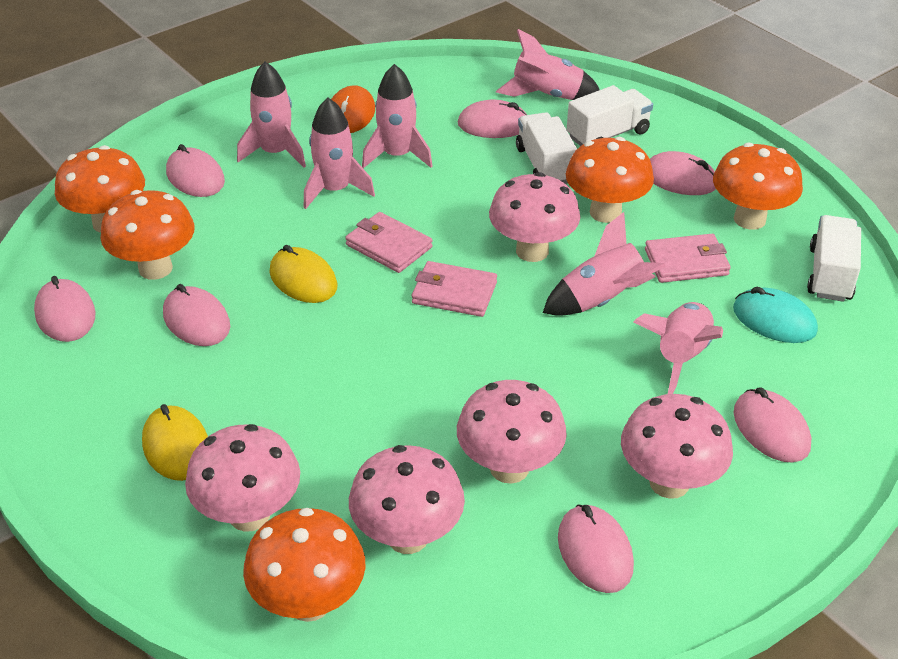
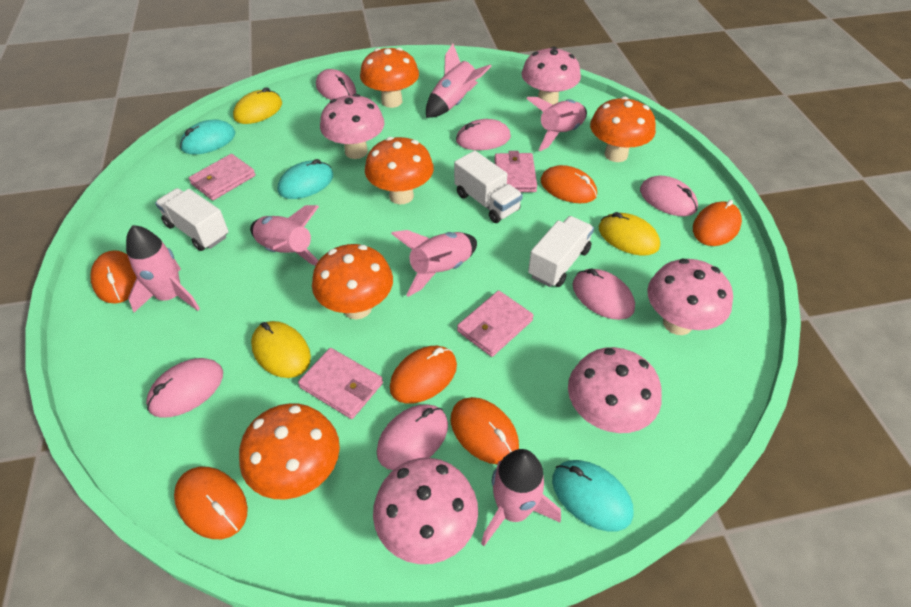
orange mouse: 1 -> 6
pink mouse: 7 -> 6
pink wallet: 3 -> 4
turquoise mouse: 1 -> 3
yellow mouse: 2 -> 3

